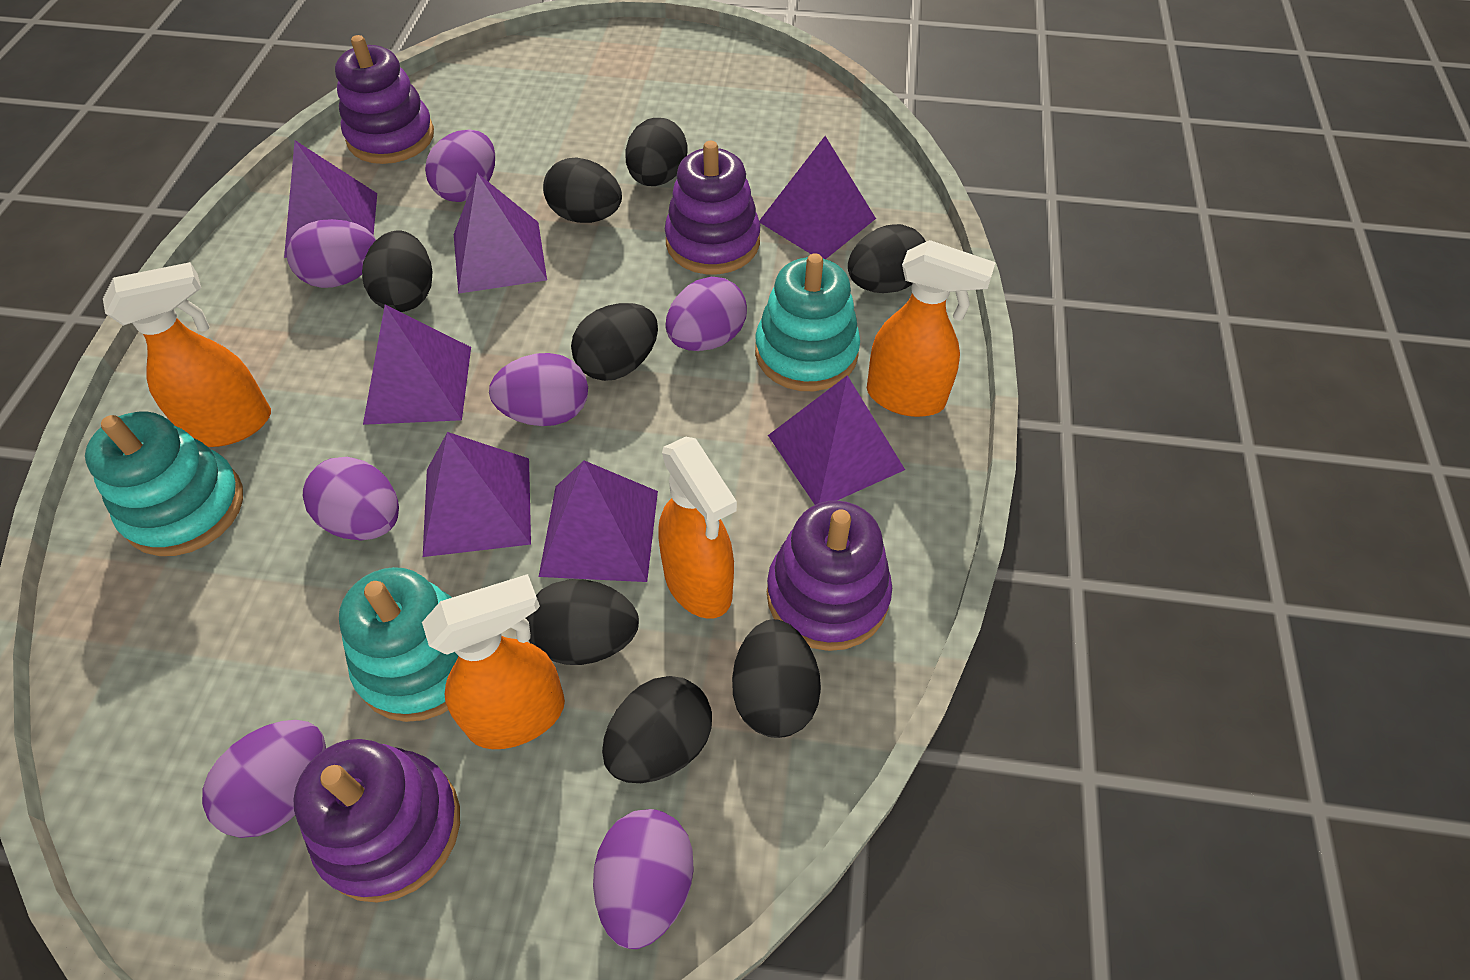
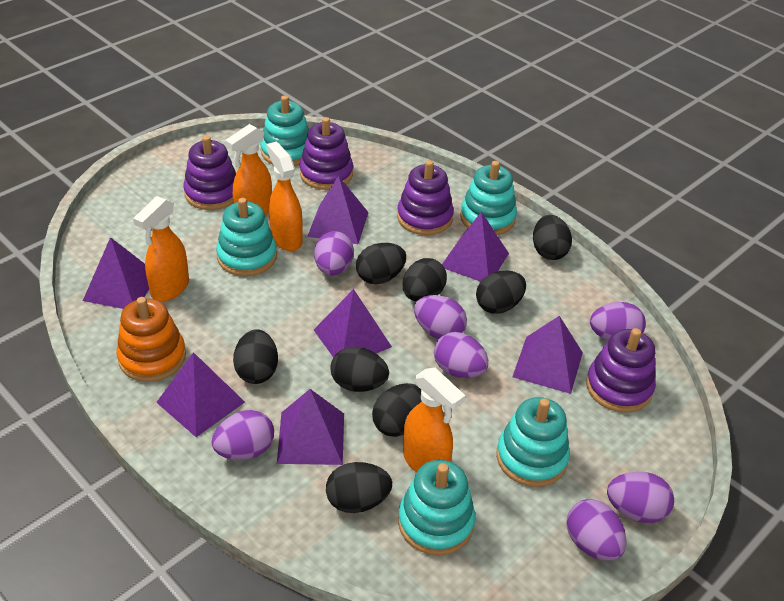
orange stacking toy: 0 -> 1
turquoise stacking toy: 3 -> 5

